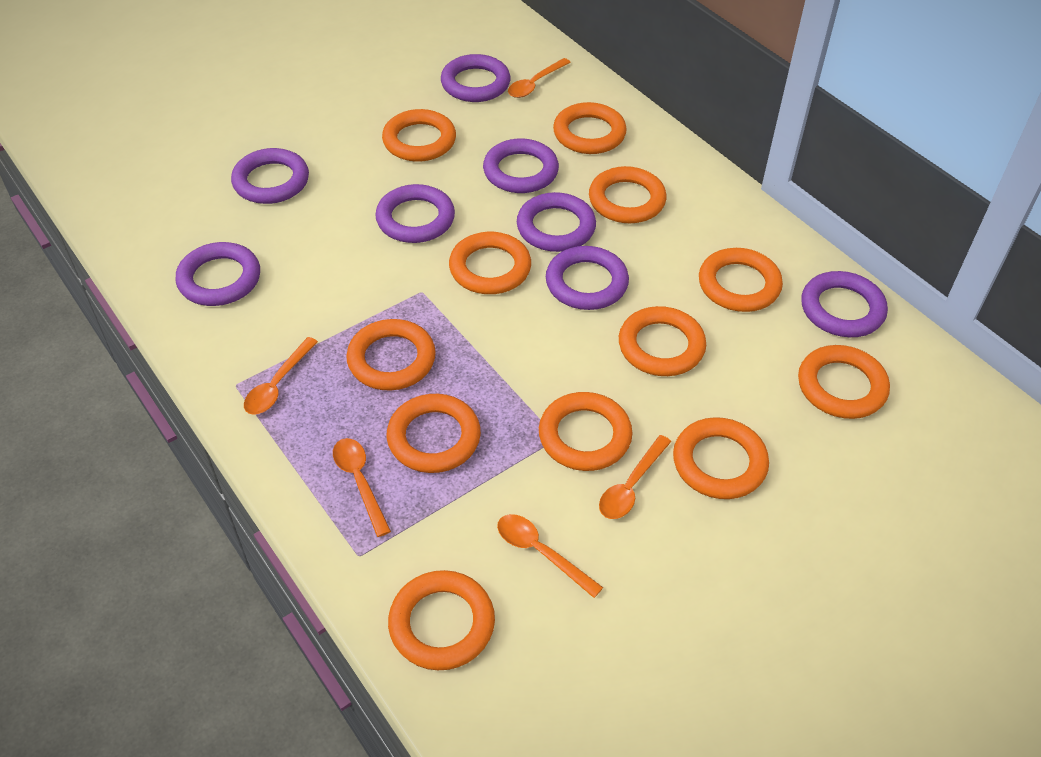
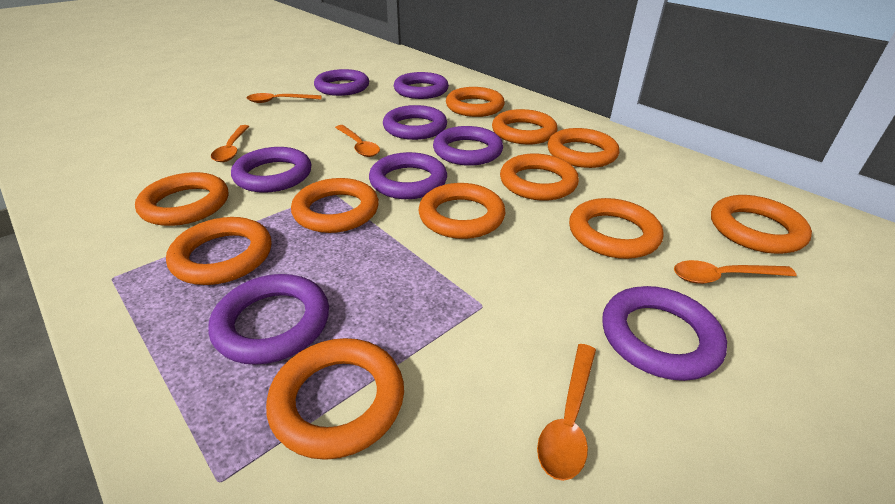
orange ring: 12 -> 11

